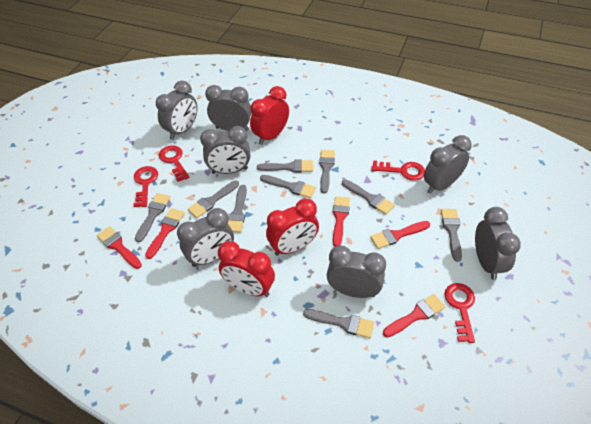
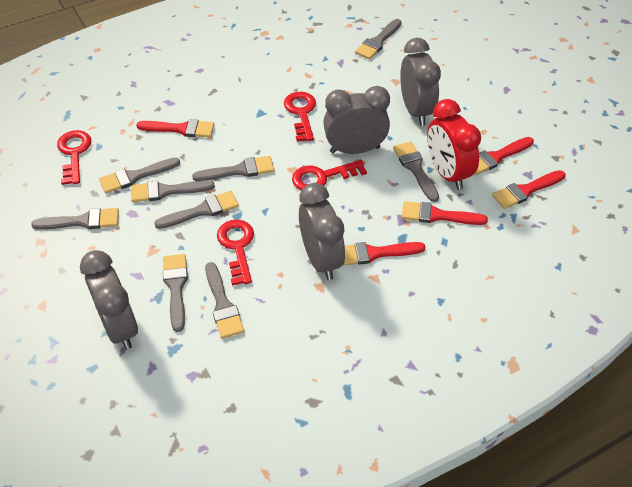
grey clock: 7 -> 4
red clock: 3 -> 1

